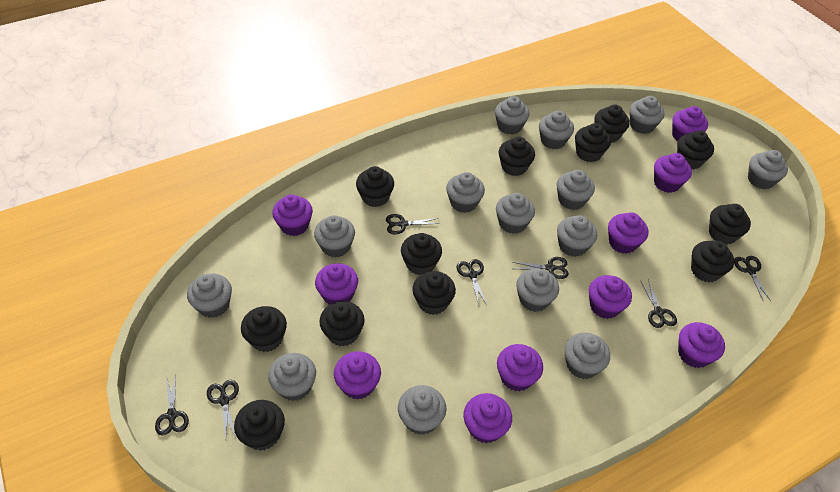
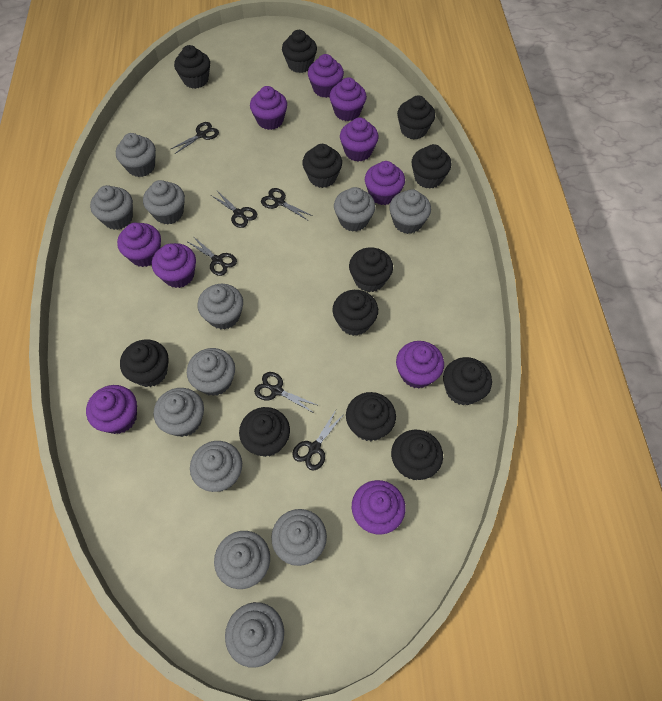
black scissors: 7 -> 6
grey cupcake: 14 -> 12

